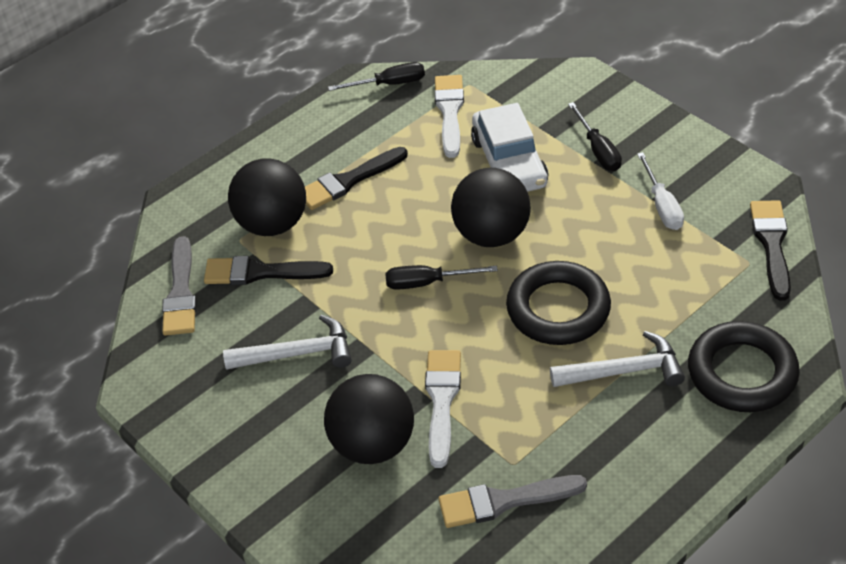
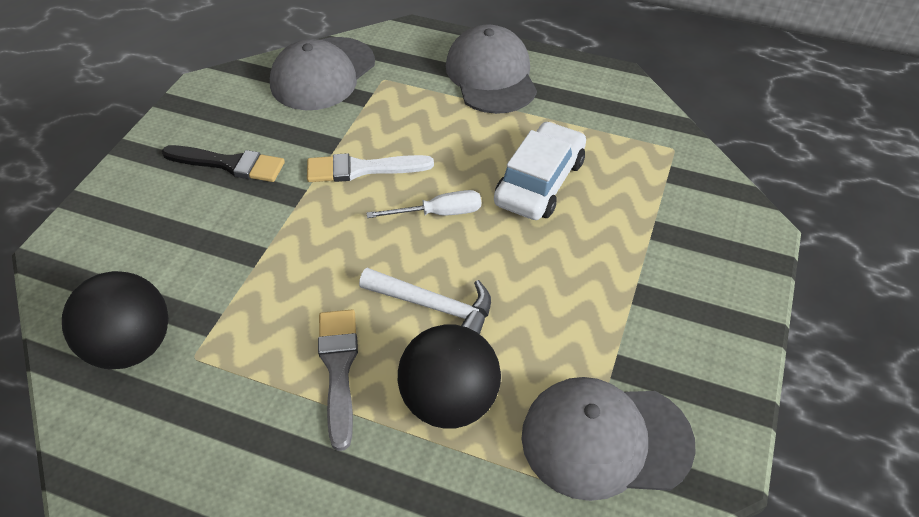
black ball: 3 -> 2
black brush: 3 -> 1
black ring: 2 -> 0
black screwdriver: 3 -> 0
grey brush: 2 -> 1
grey cap: 0 -> 3
white brush: 2 -> 1
white hammer: 2 -> 1

